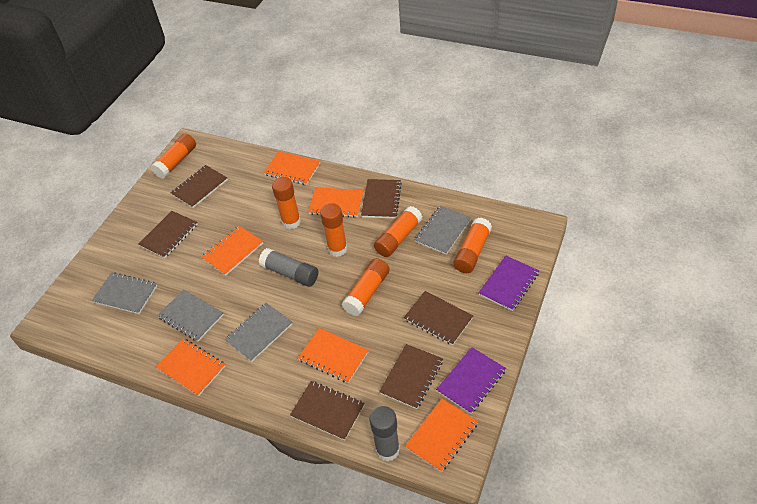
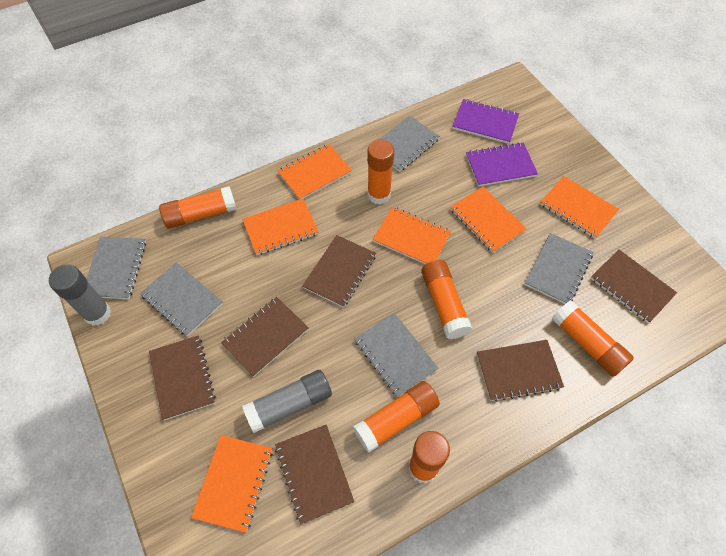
grey notebook: 4 -> 5

